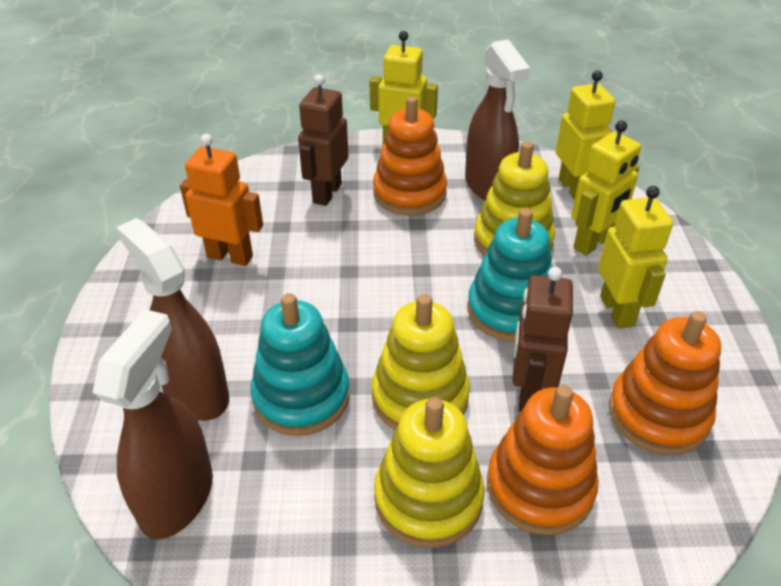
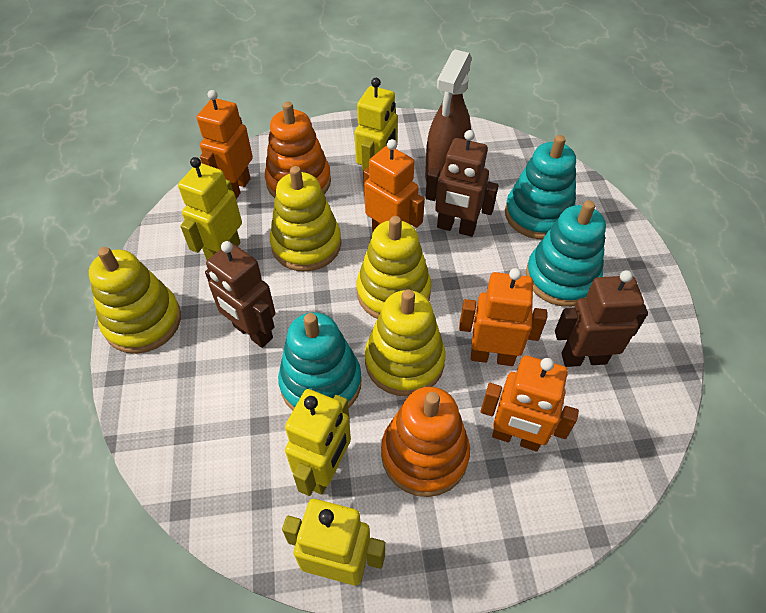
brown robot: 2 -> 3
brown spray bottle: 3 -> 1
orange robot: 1 -> 4
orange stacking toy: 3 -> 2
turquoise stacking toy: 2 -> 3
yellow stacking toy: 3 -> 4

